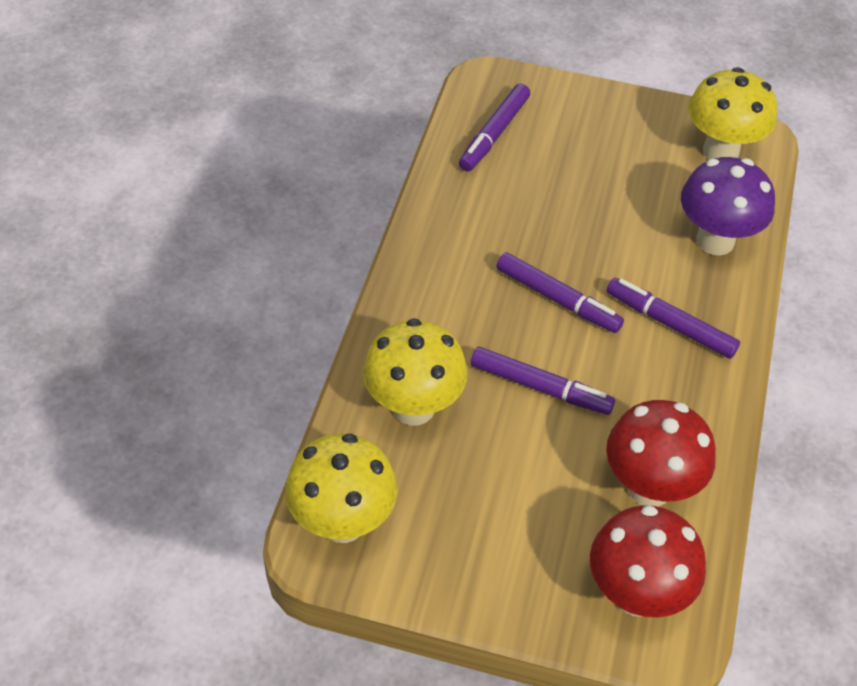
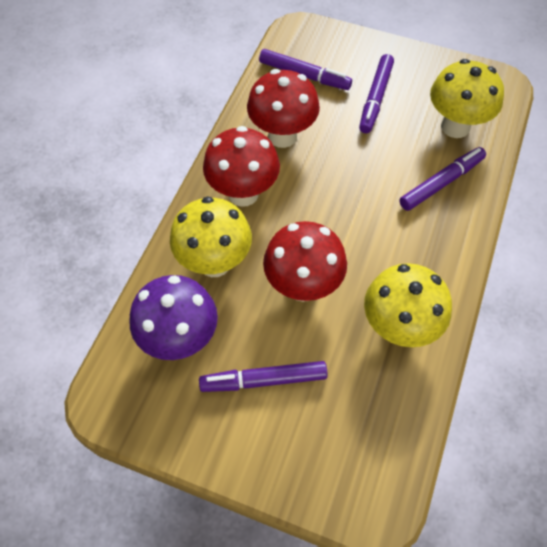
red mushroom: 2 -> 3

